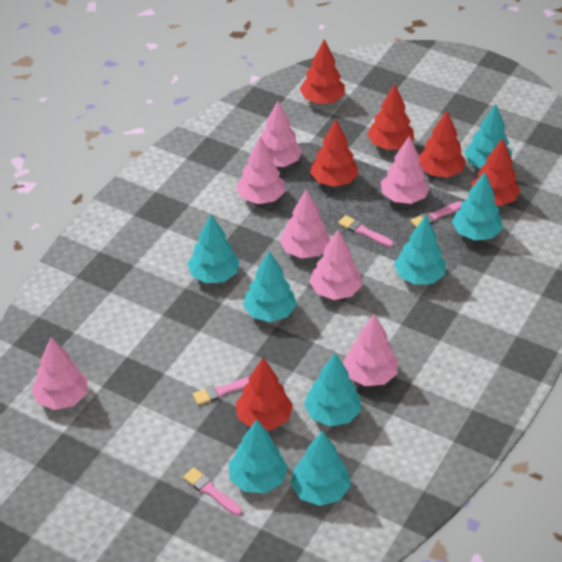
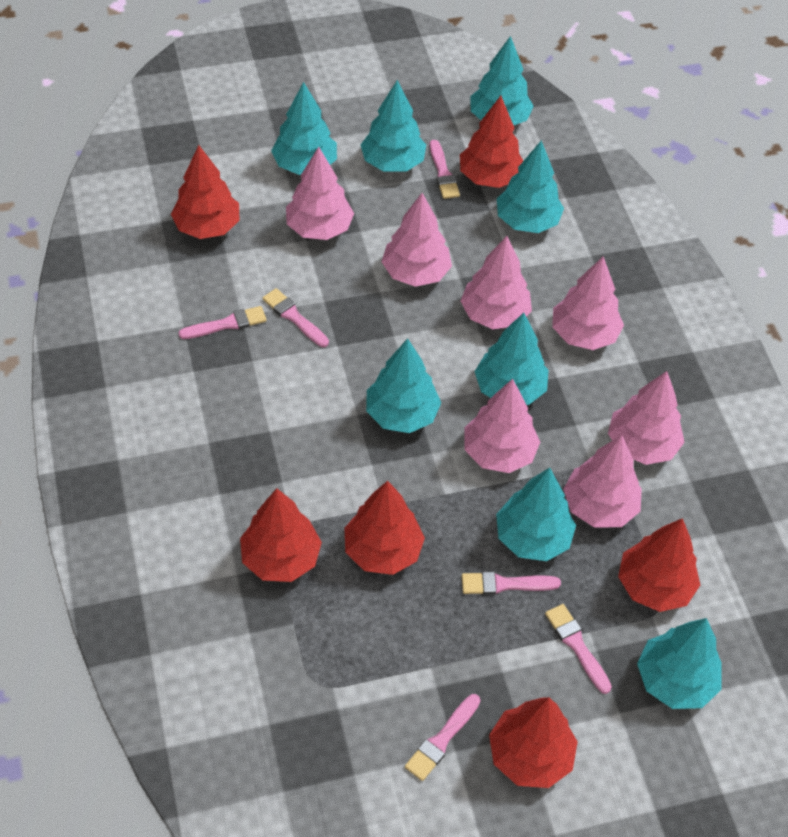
pink brush: 4 -> 6

